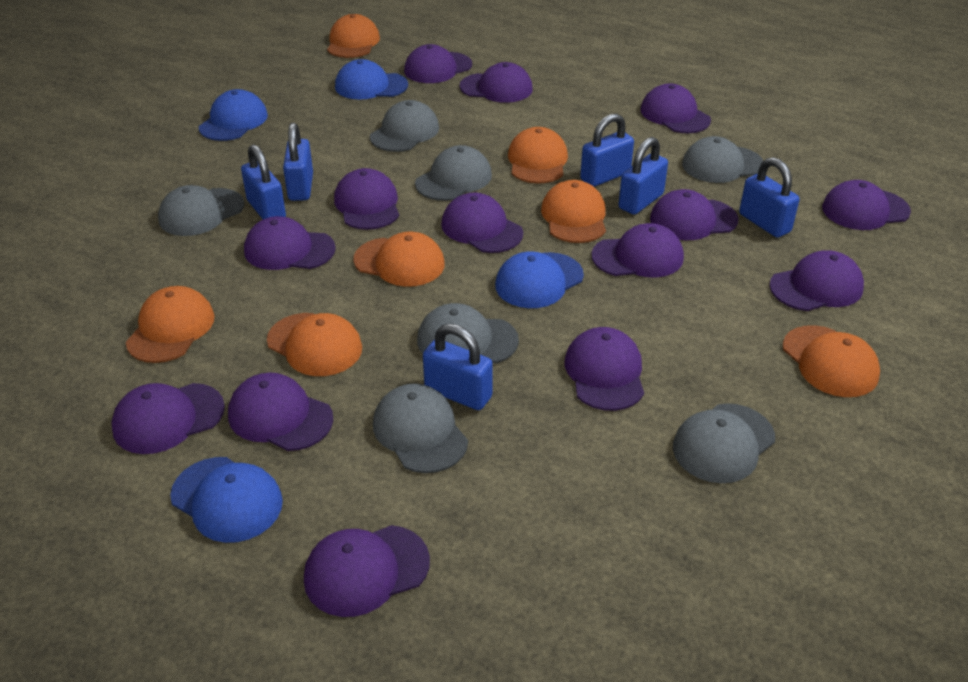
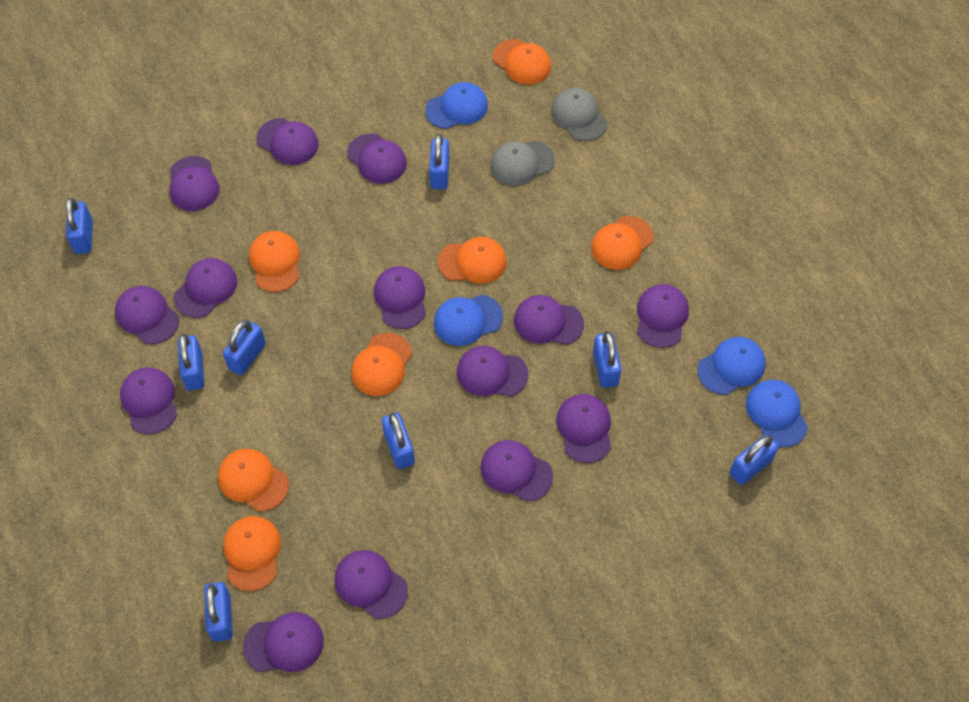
blue padlock: 6 -> 8
grey cap: 7 -> 2

